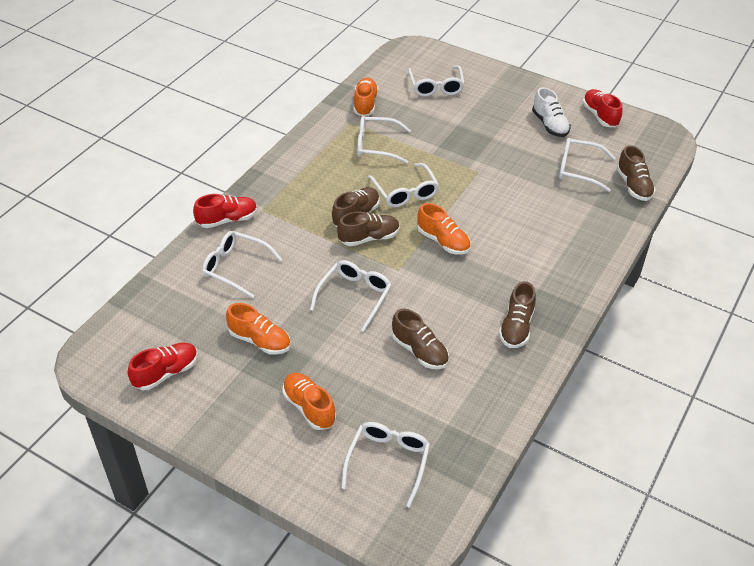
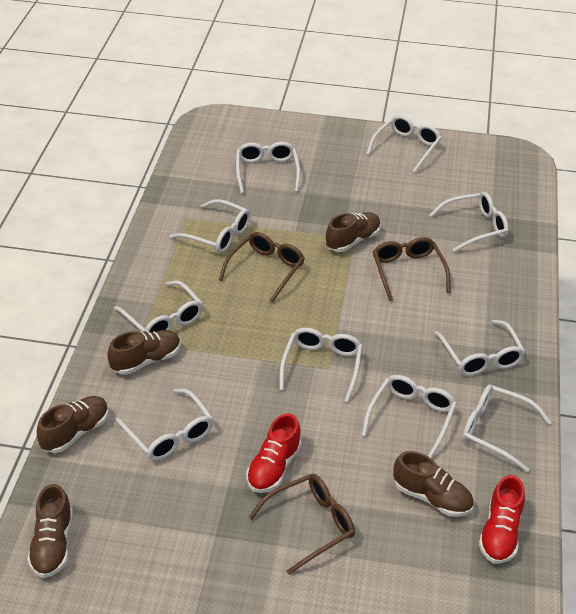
brown glasses: 0 -> 3
orange shoe: 4 -> 0
red shoe: 3 -> 2
white glasses: 7 -> 10
white shoe: 1 -> 0

